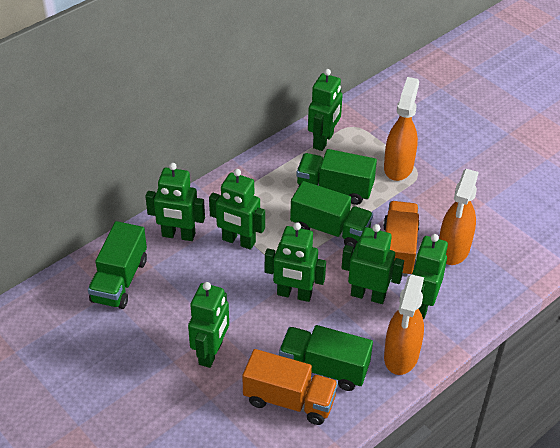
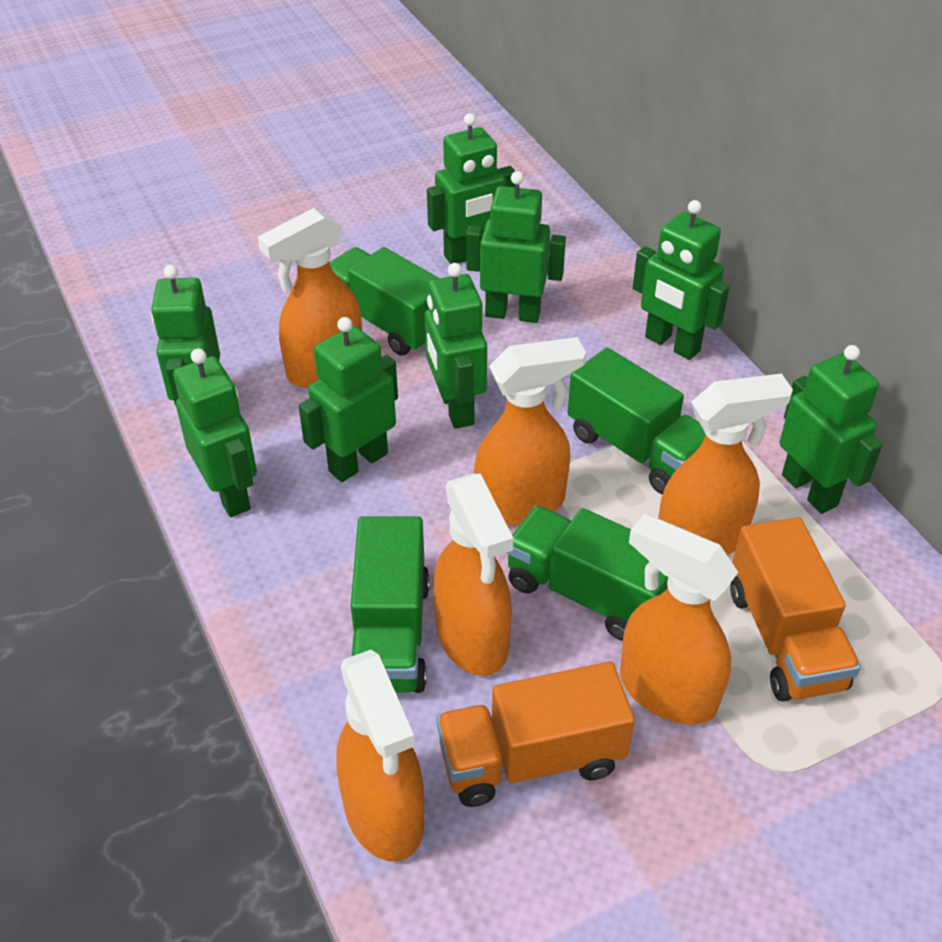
green robot: 7 -> 8
orange spray bottle: 3 -> 6

